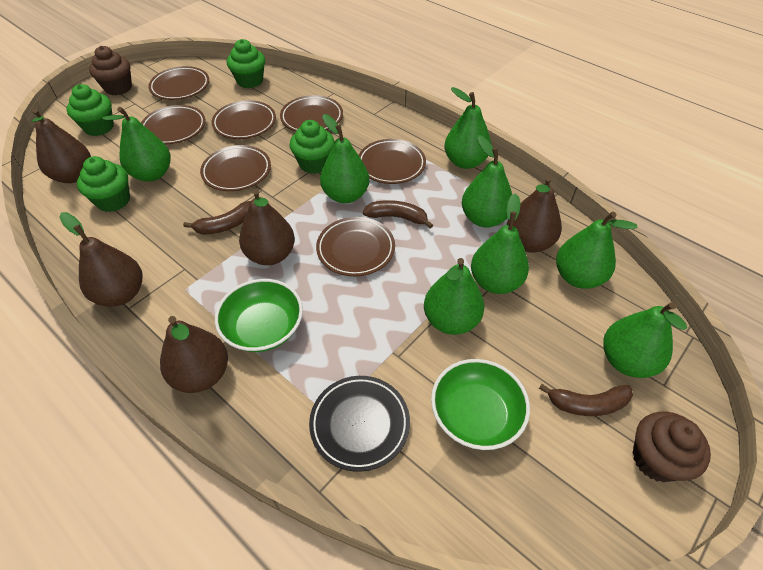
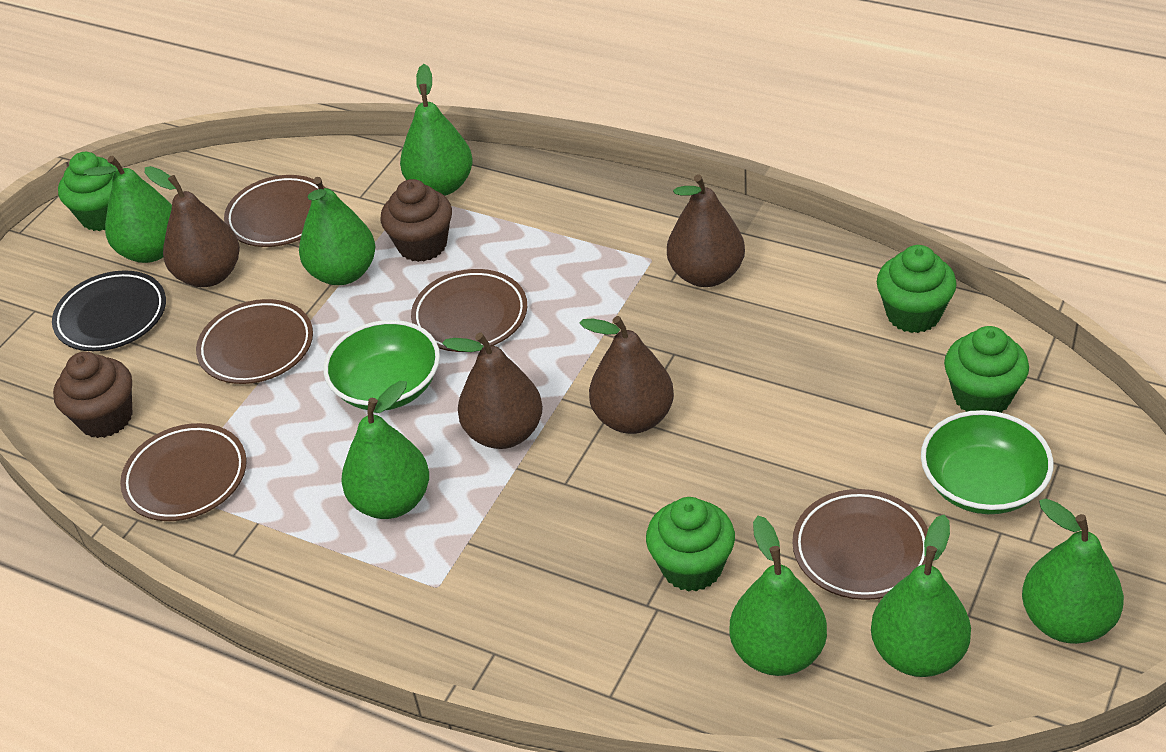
brown banana: 3 -> 0
brown pear: 5 -> 4
brown plate: 7 -> 5
green pear: 8 -> 7

